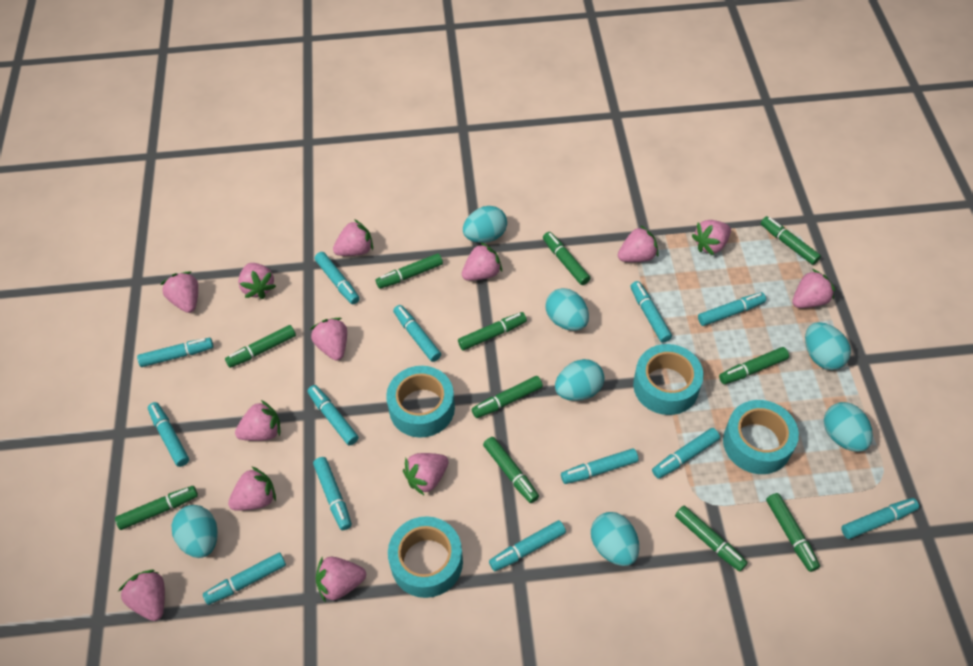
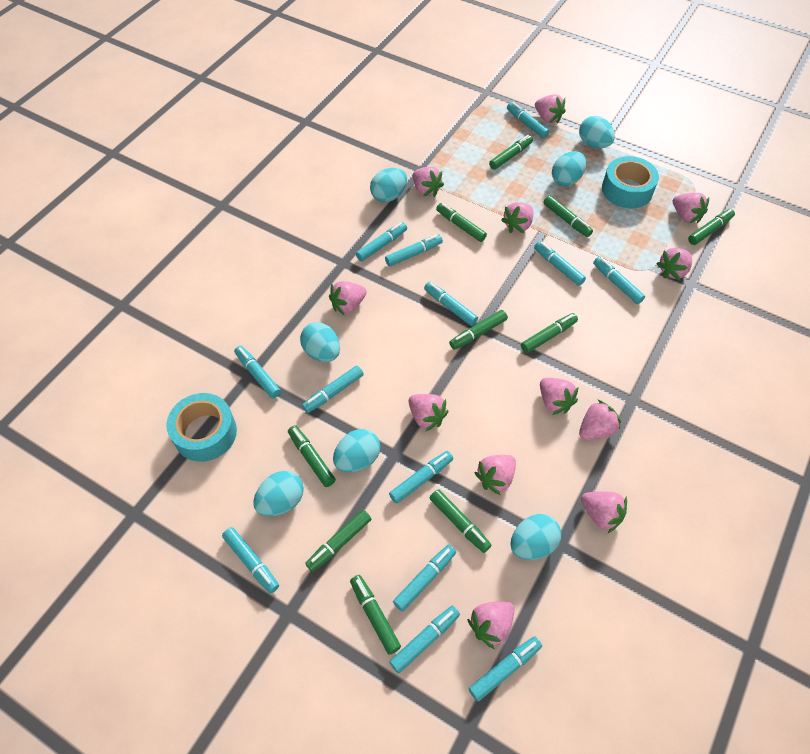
green marker: 11 -> 10
pink strawberry: 13 -> 12
turquoise tape: 4 -> 2

